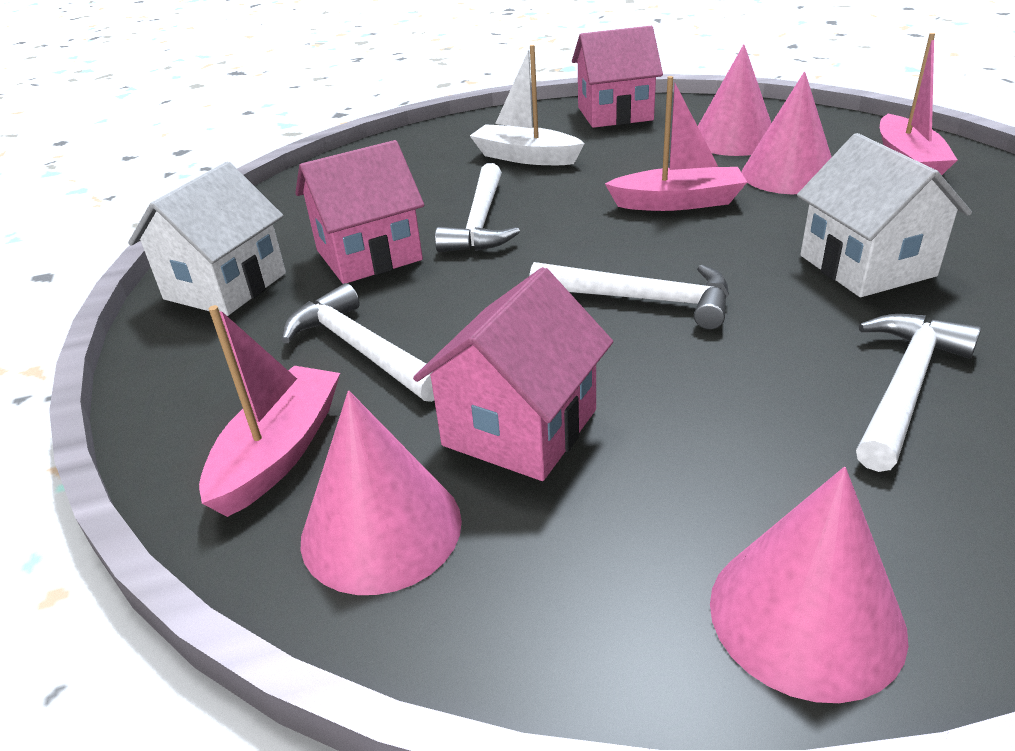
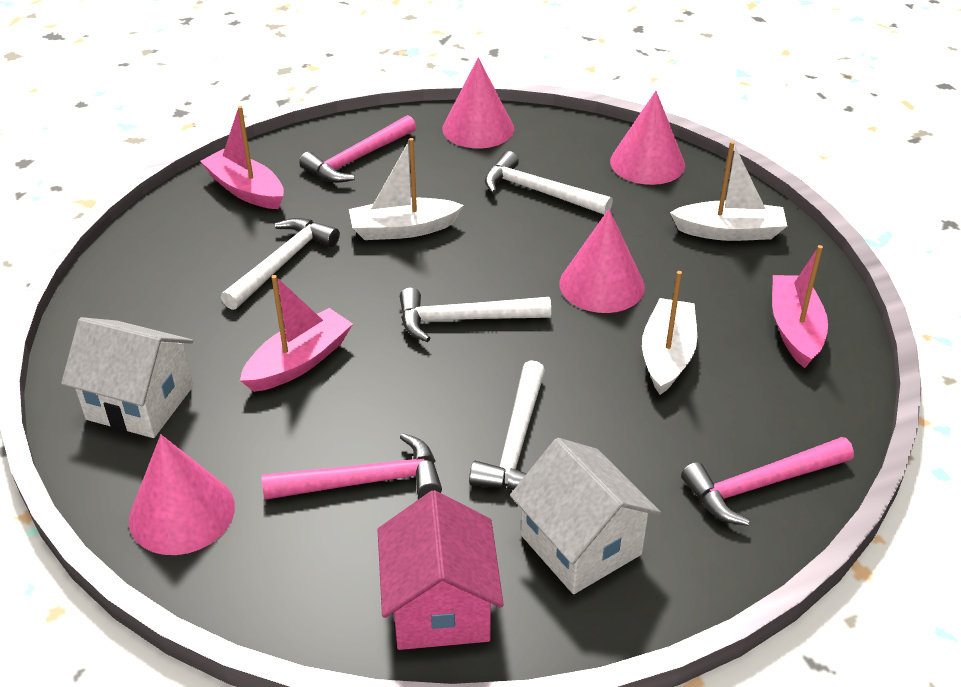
pink hammer: 0 -> 3
pink house: 3 -> 1
white boat: 1 -> 3

